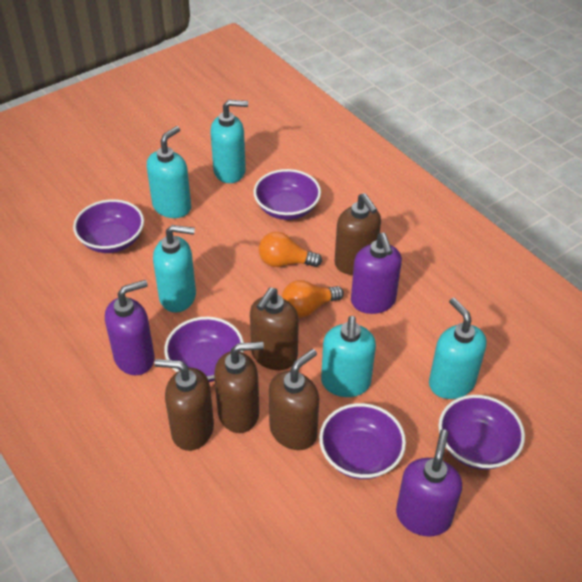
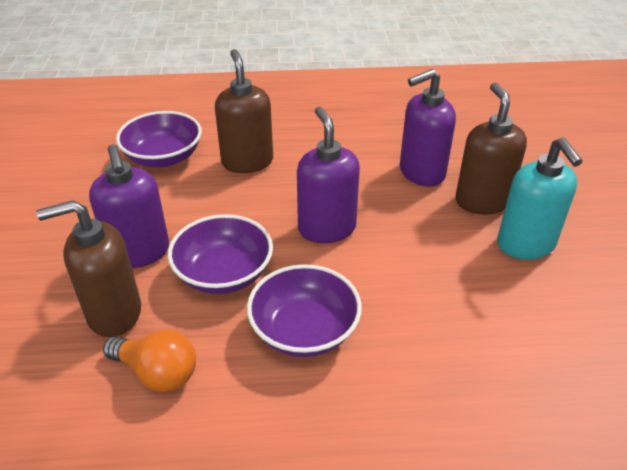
brown soap dispenser: 5 -> 3
orange light bulb: 2 -> 1
purple bowl: 5 -> 3
turquoise soap dispenser: 5 -> 1

